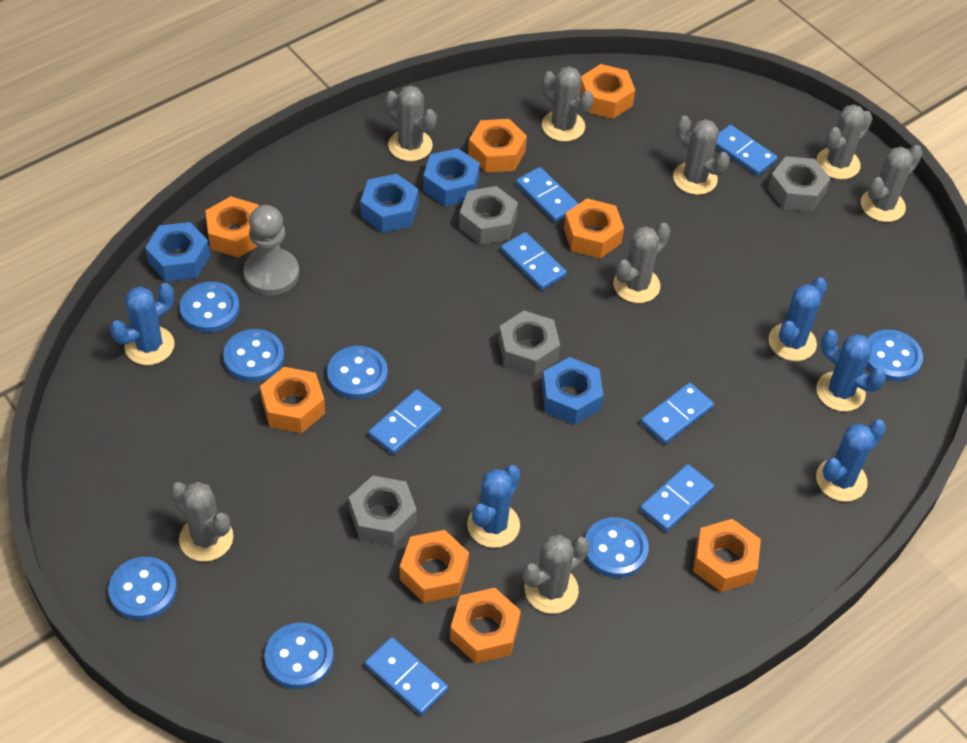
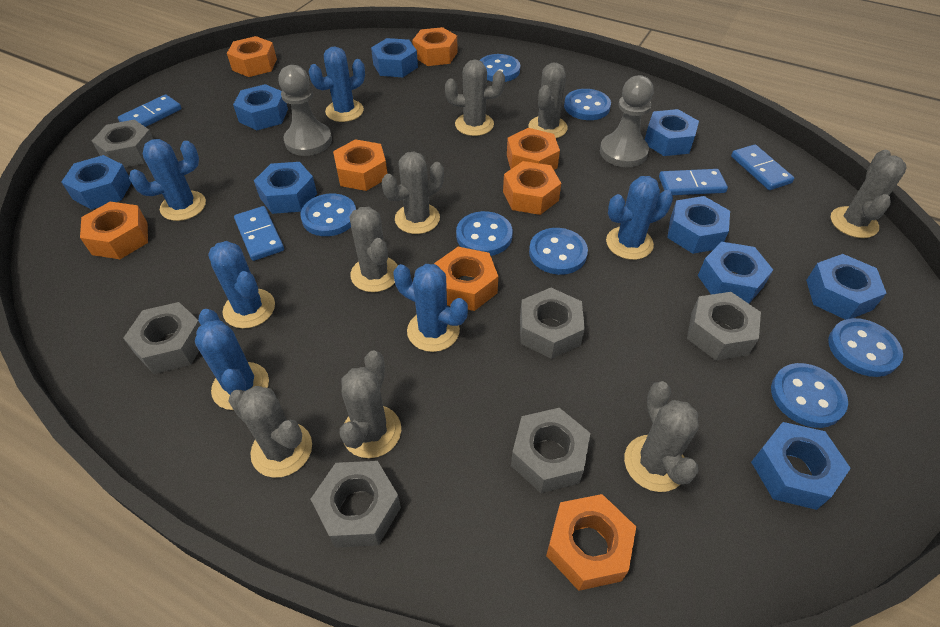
blue cactus: 5 -> 6
blue domino: 7 -> 4
blue nut: 4 -> 9
grey nut: 4 -> 6
grey pawn: 1 -> 2

